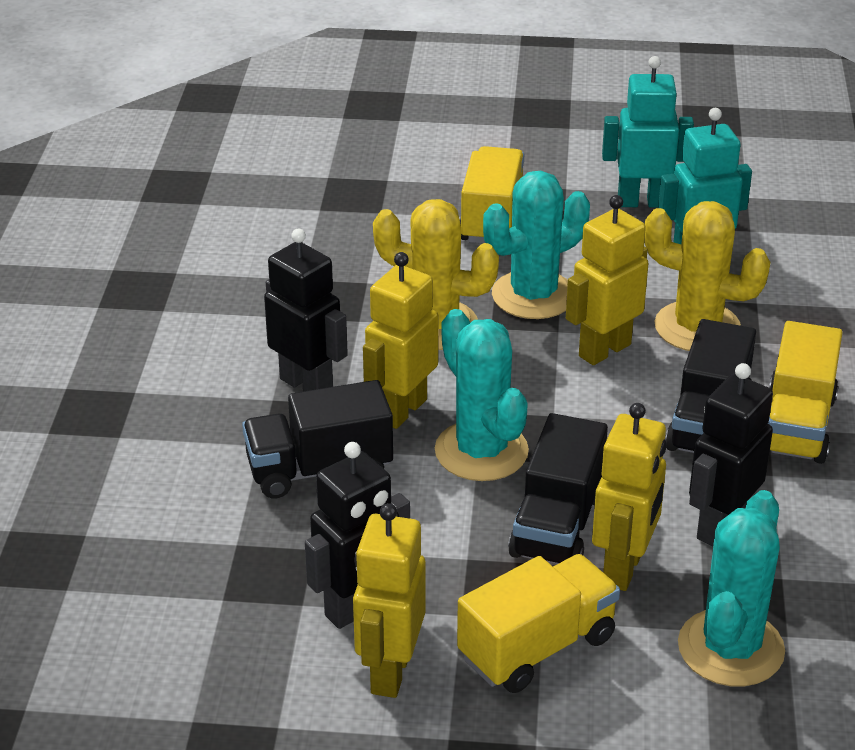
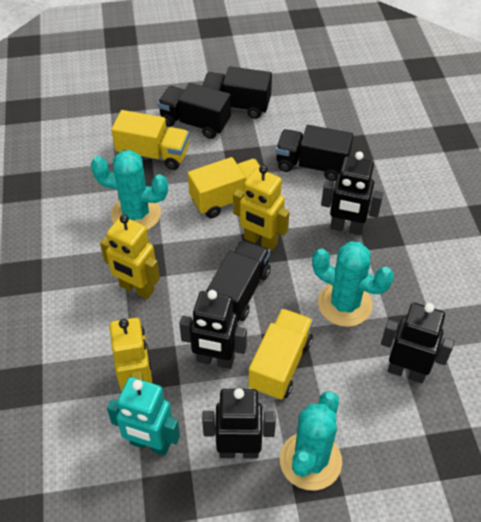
black robot: 3 -> 4
black truck: 3 -> 4
turquoise robot: 2 -> 1
yellow cactus: 2 -> 0
yellow robot: 4 -> 3

